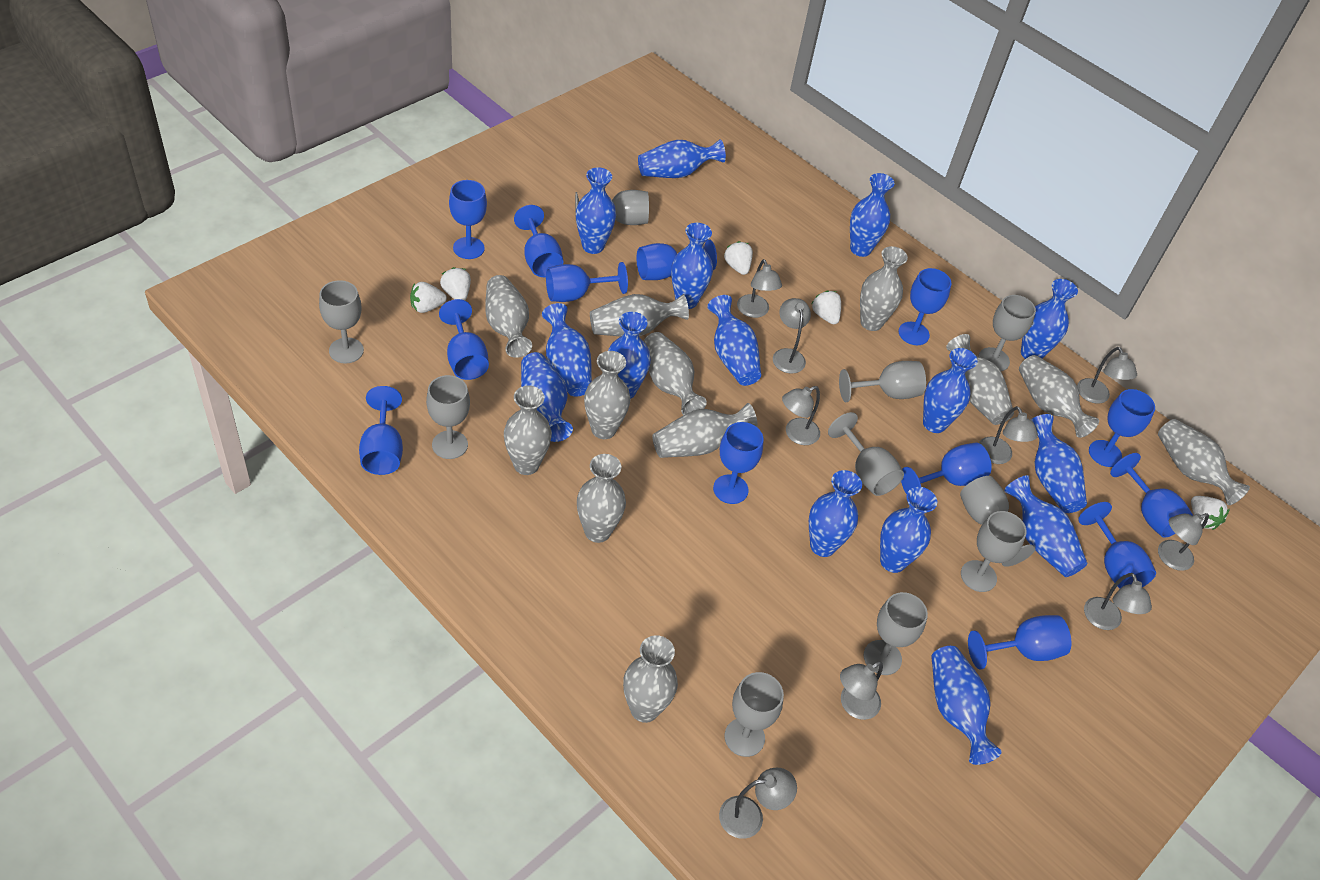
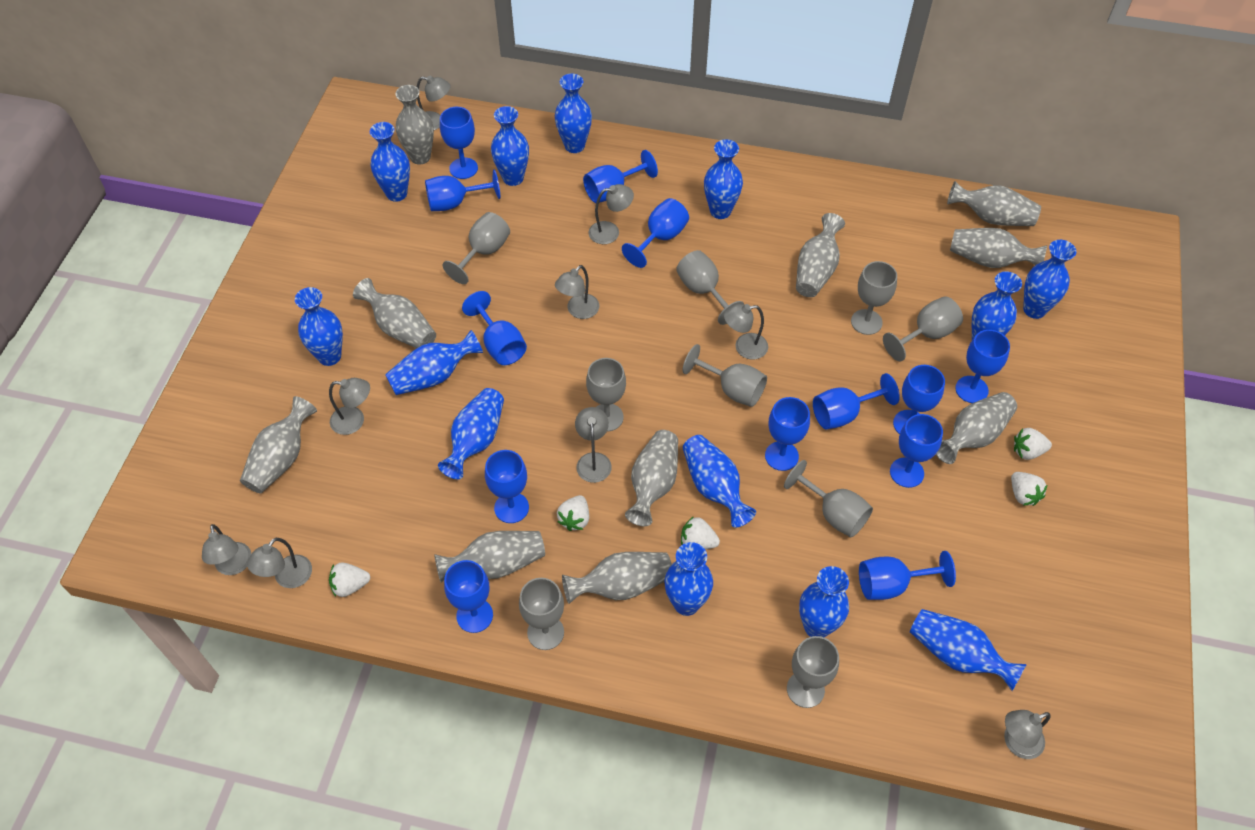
blue vase: 15 -> 13
grey goblet: 10 -> 9
grey vase: 12 -> 10

